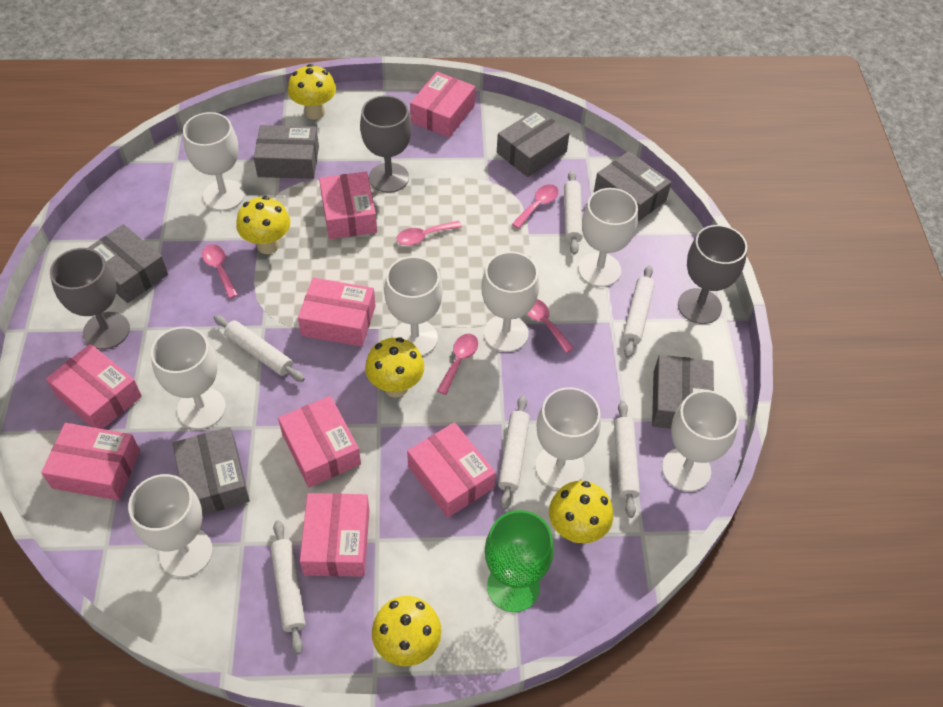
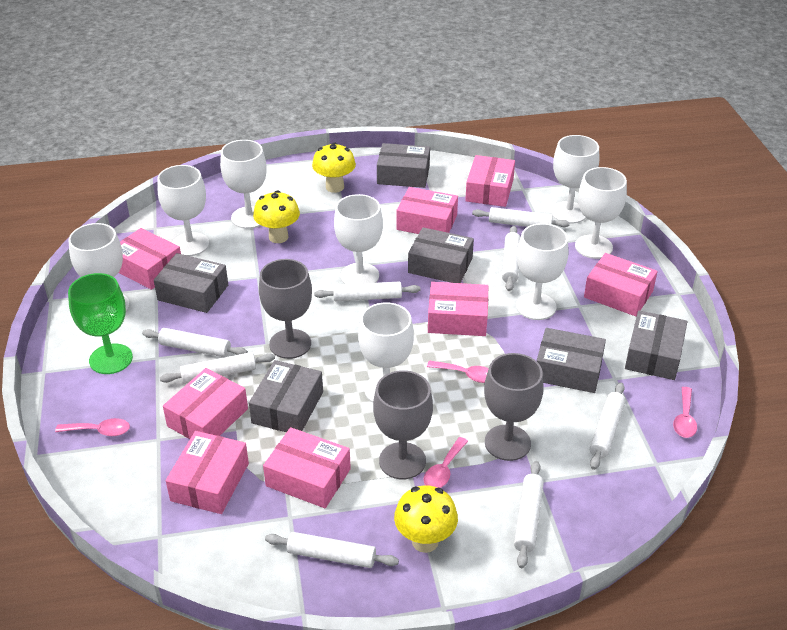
pink spoon: 5 -> 4
white rolling pin: 6 -> 8
yellow mushroom: 5 -> 3

